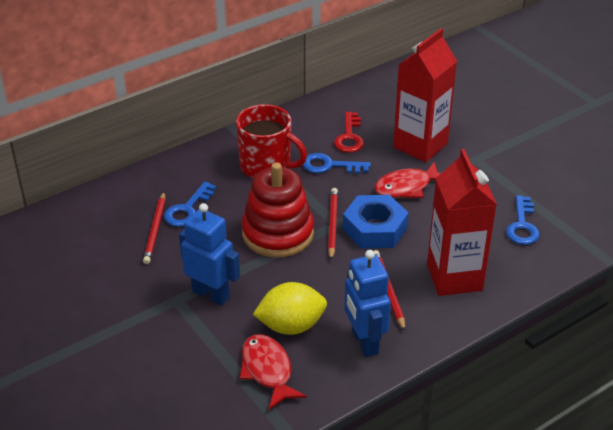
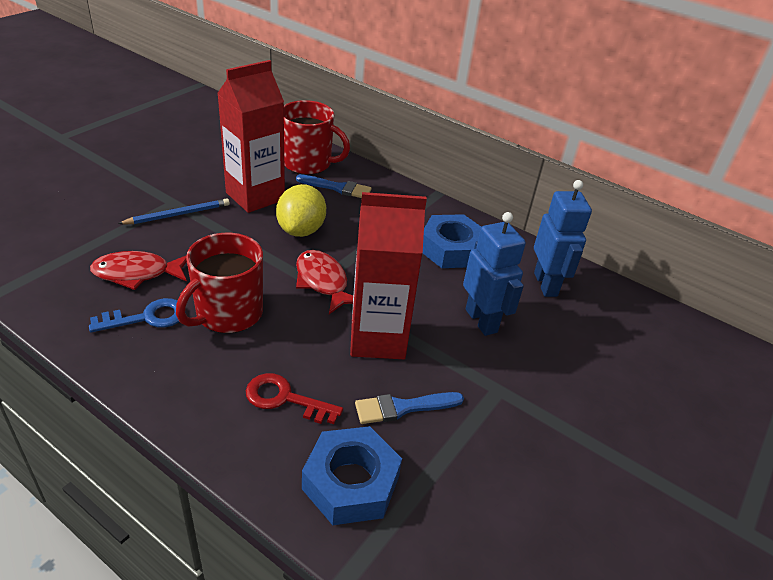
blue brush: 0 -> 2
blue key: 3 -> 1
blue nut: 1 -> 2
blue pencil: 0 -> 1
red mug: 1 -> 2
red pencil: 3 -> 0
red stacking toy: 1 -> 0

